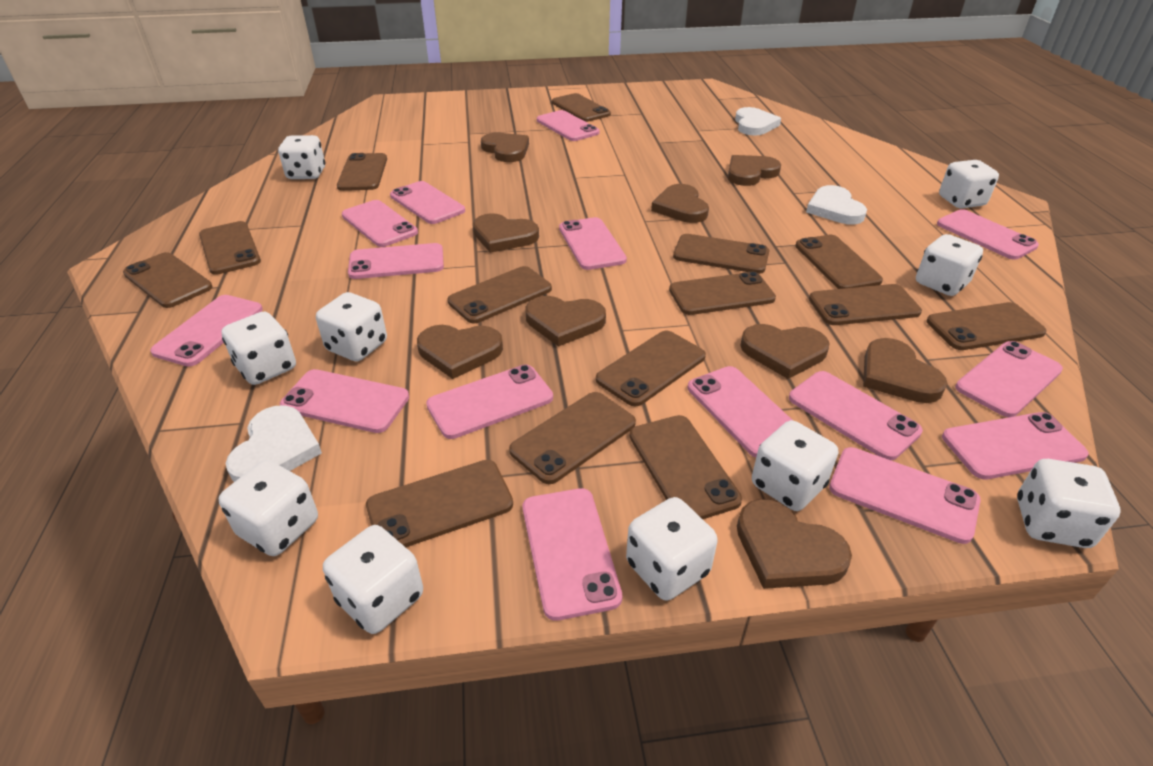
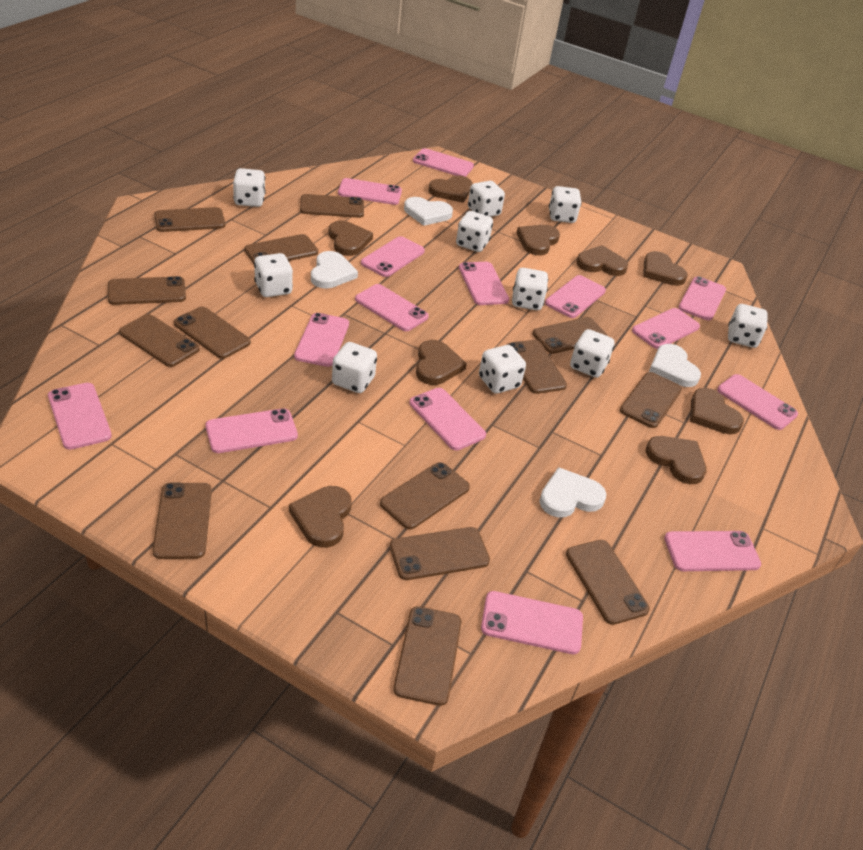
white heart: 3 -> 4

